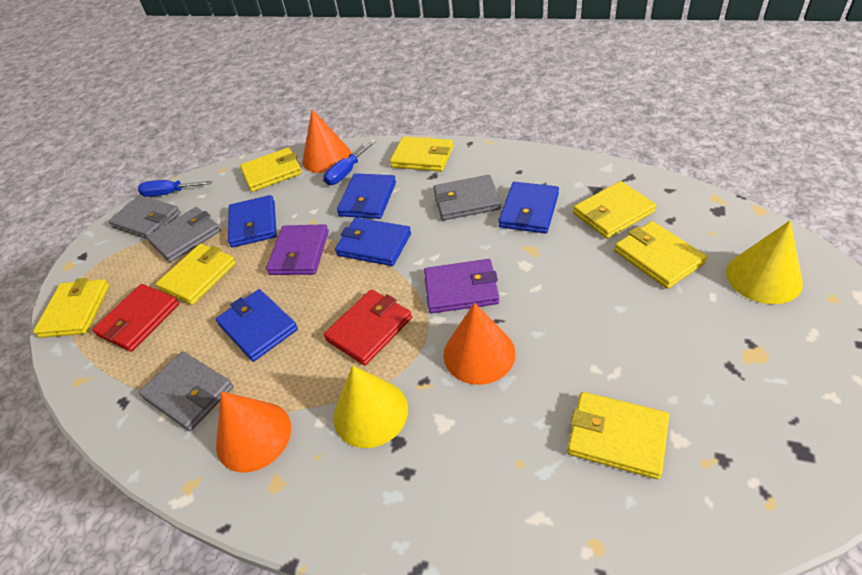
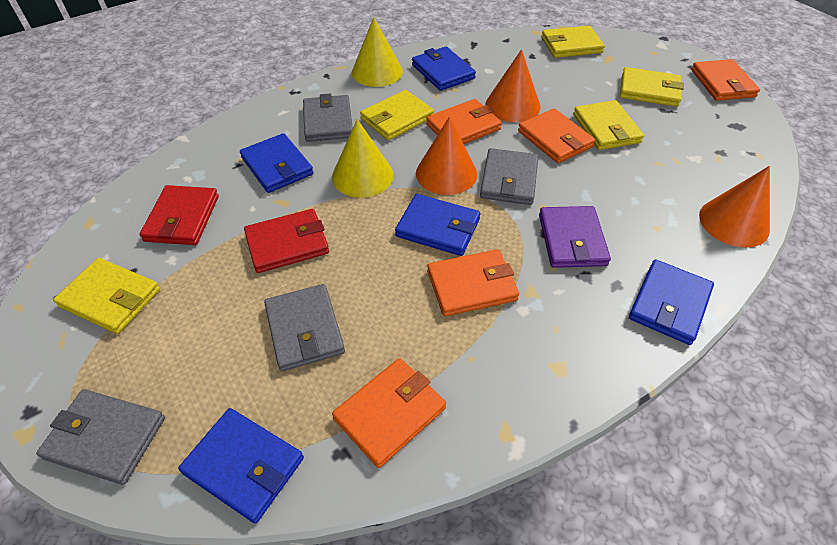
blue screwdriver: 2 -> 0
orange wallet: 0 -> 5
purple wallet: 2 -> 1
yellow wallet: 7 -> 5

